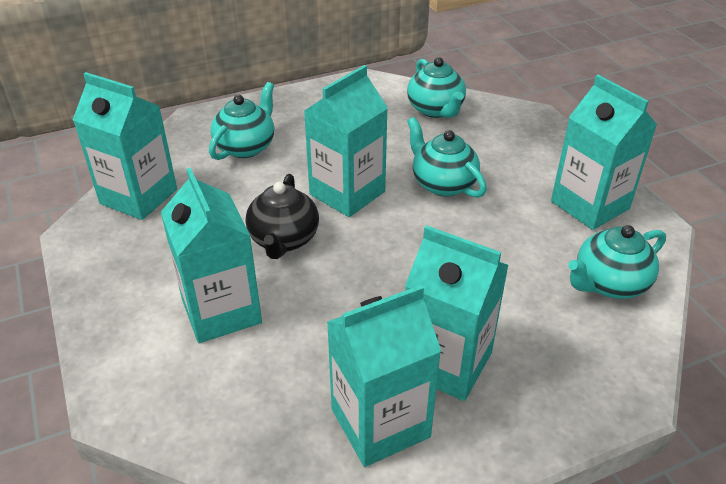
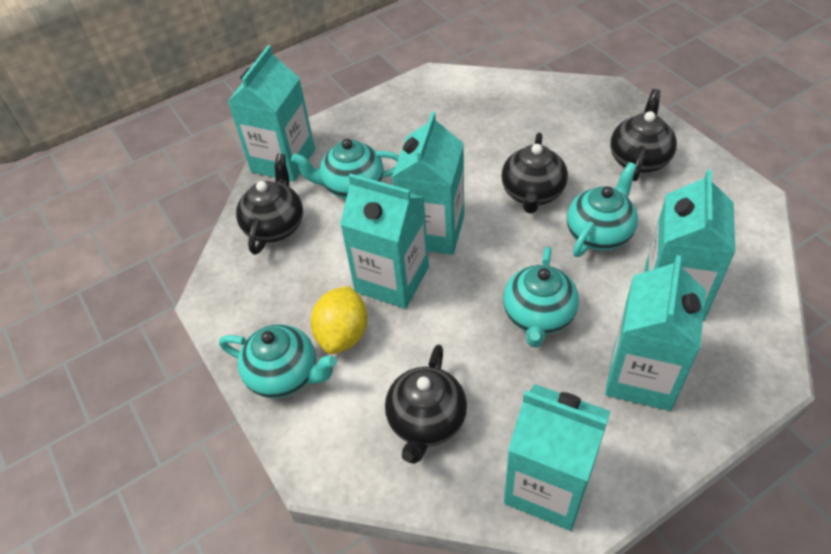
black teapot: 1 -> 4
yellow lemon: 0 -> 1

